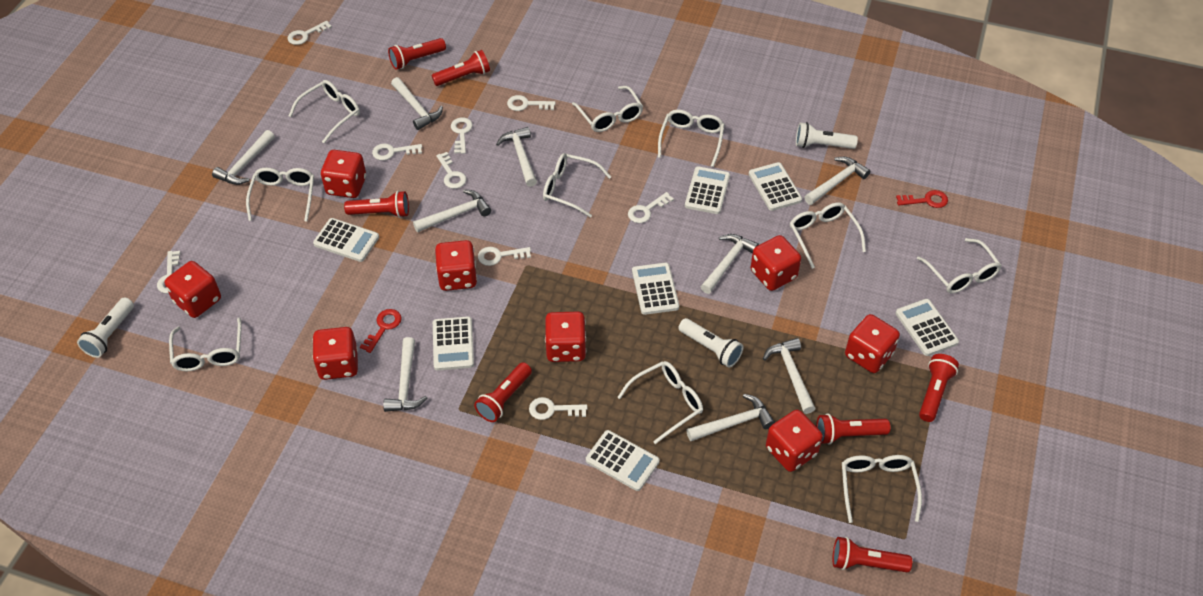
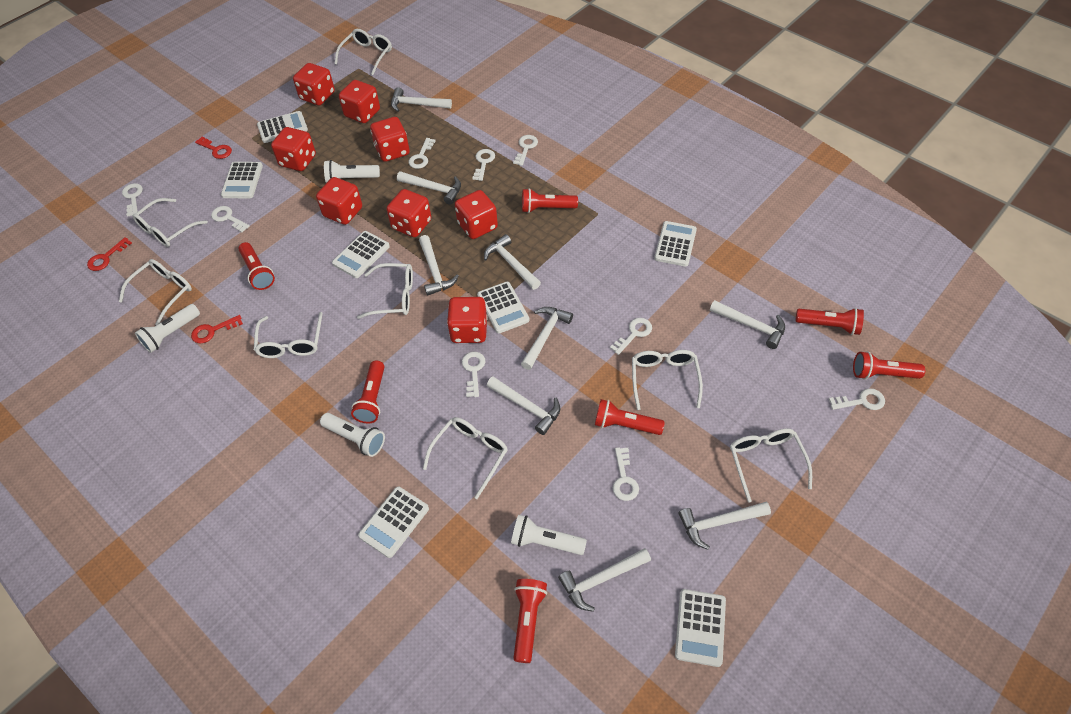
red key: 2 -> 3
white flashlight: 3 -> 4
white glasses: 10 -> 8

